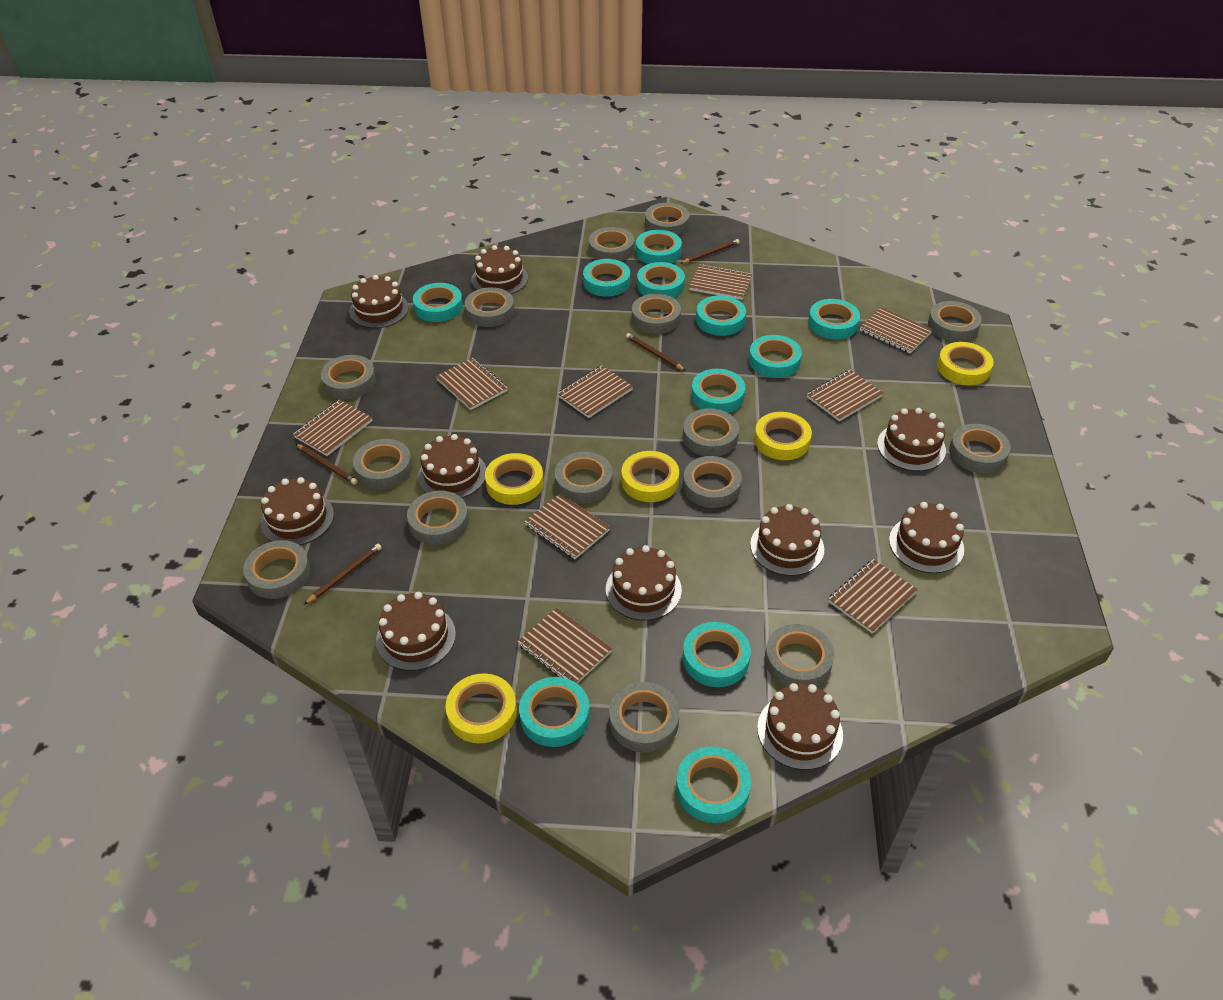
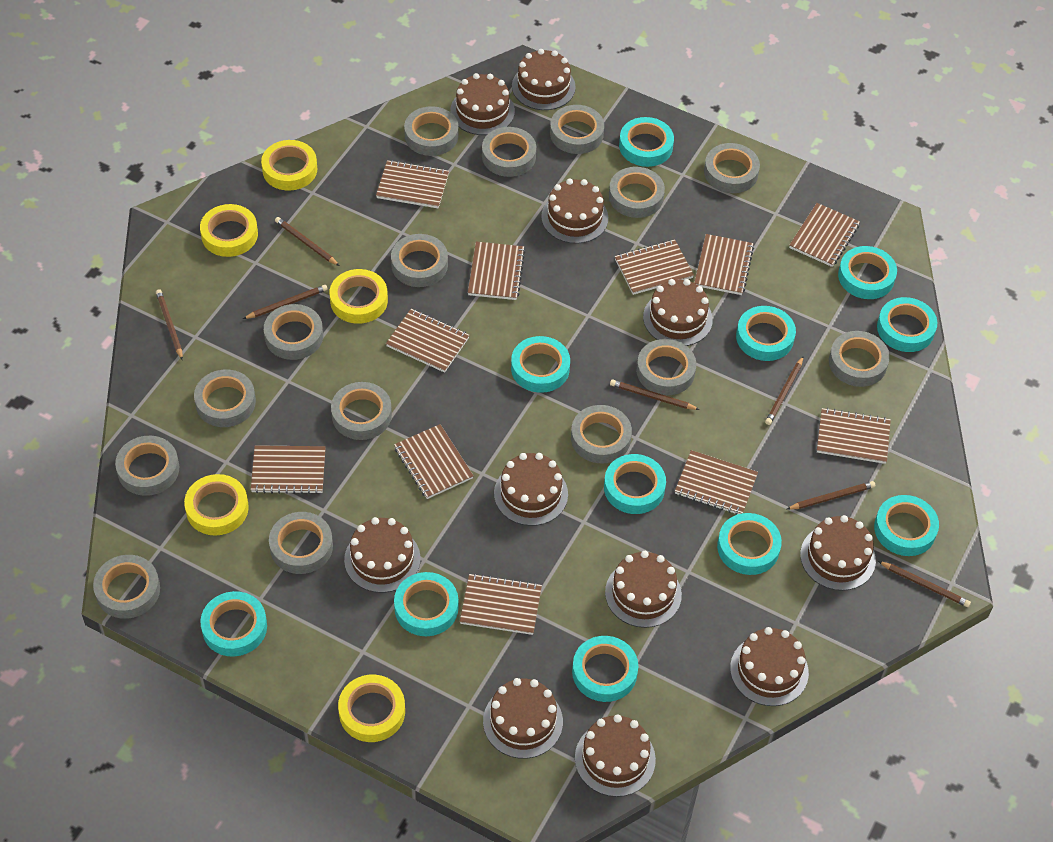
brown cake: 10 -> 11
brown notebook: 9 -> 11
brown pencil: 4 -> 7

